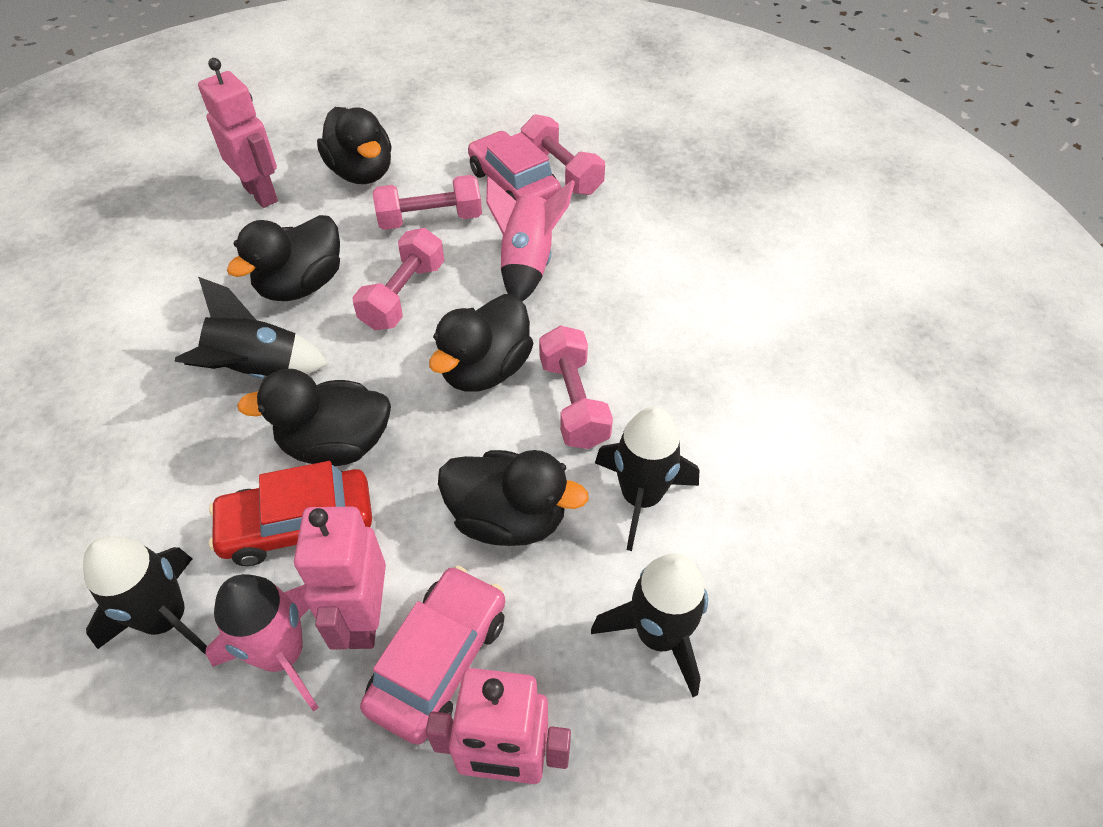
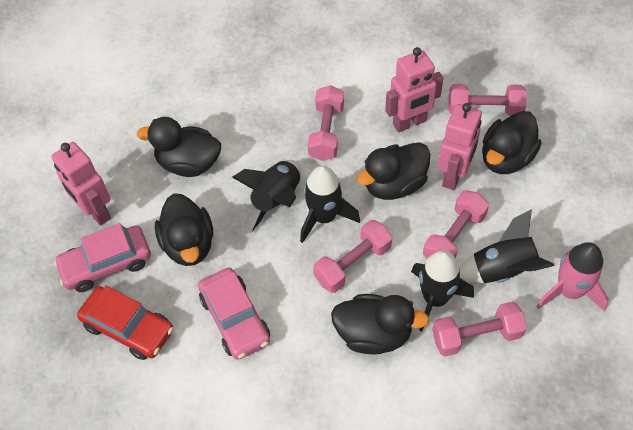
pink dumbbell: 4 -> 5
pink rocket: 2 -> 1

